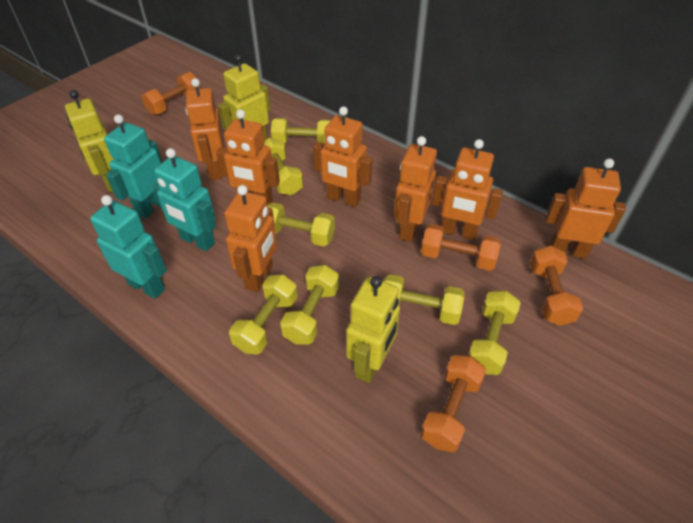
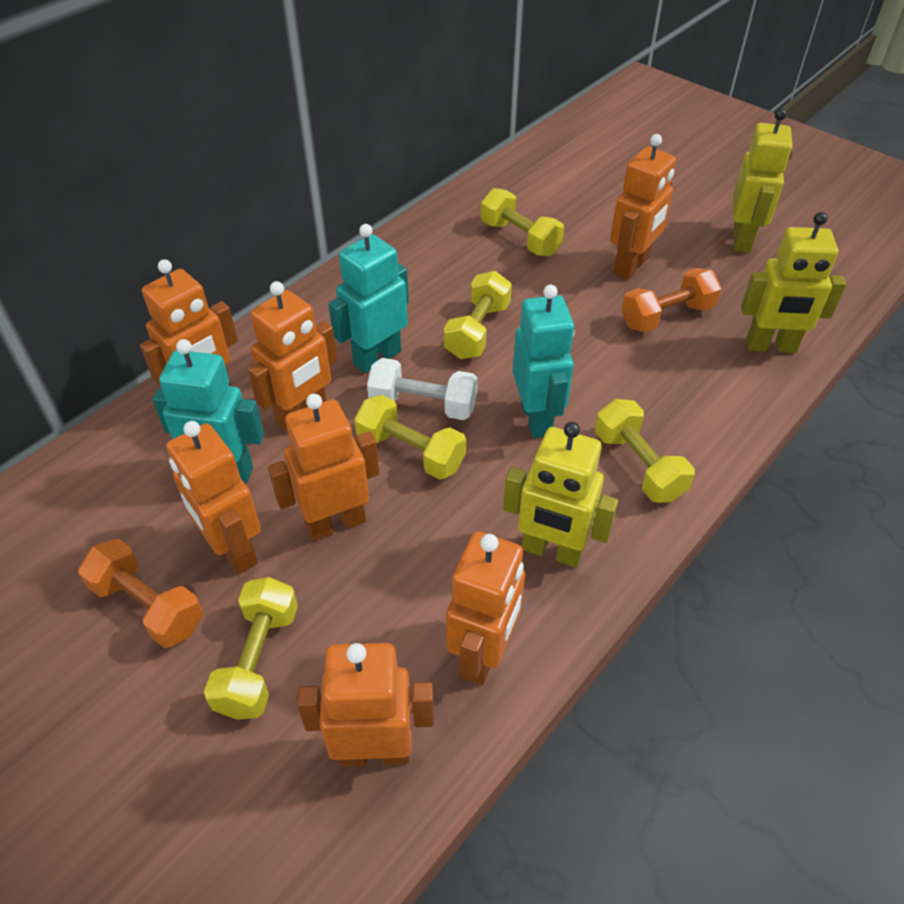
orange dumbbell: 4 -> 2
white dumbbell: 0 -> 1
yellow dumbbell: 7 -> 5

